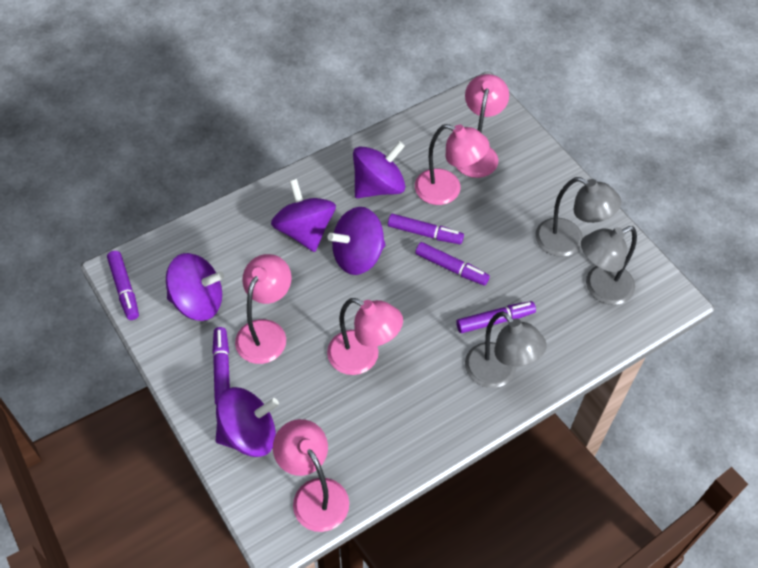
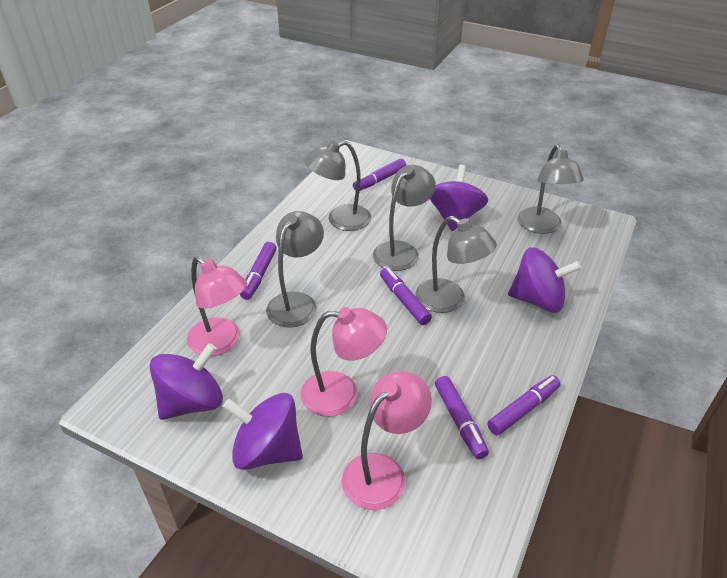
grey lamp: 3 -> 5
pink lamp: 5 -> 3
purple spinning top: 5 -> 4

